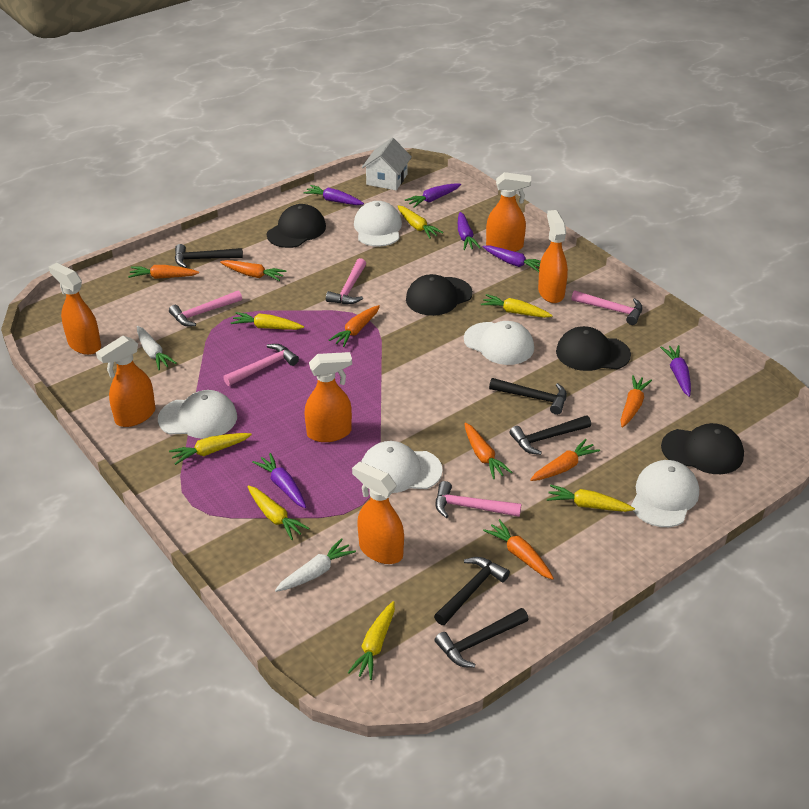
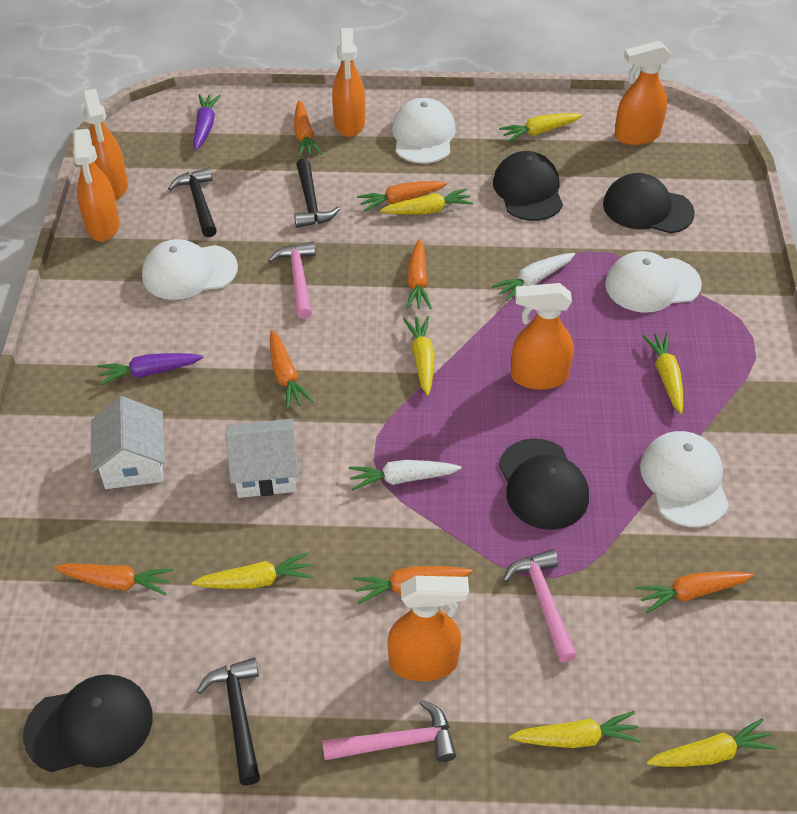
black hammer: 5 -> 3
pink hammer: 5 -> 3
purple carrot: 6 -> 2
white cap: 5 -> 4
white house: 1 -> 2

